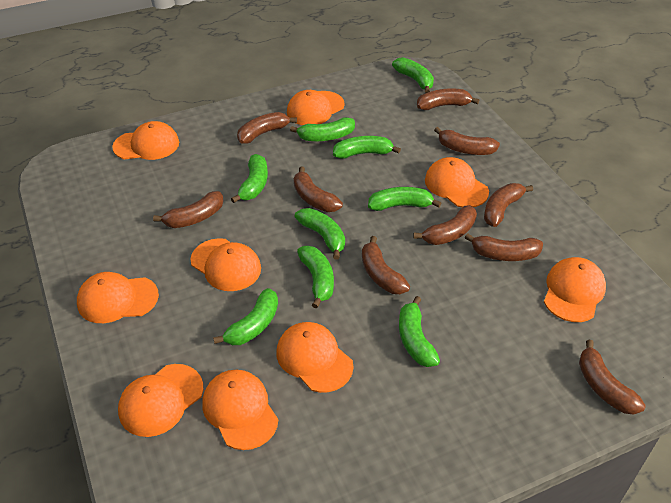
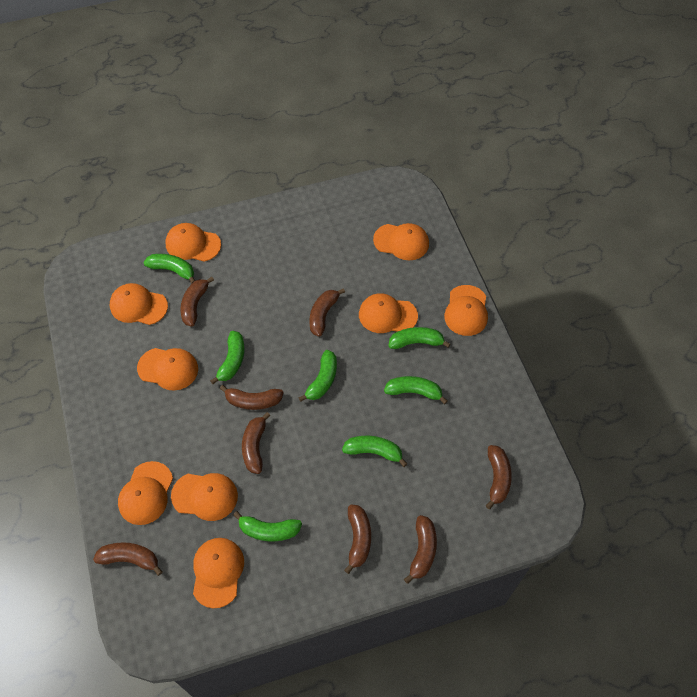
brown banana: 10 -> 8
green banana: 9 -> 7

